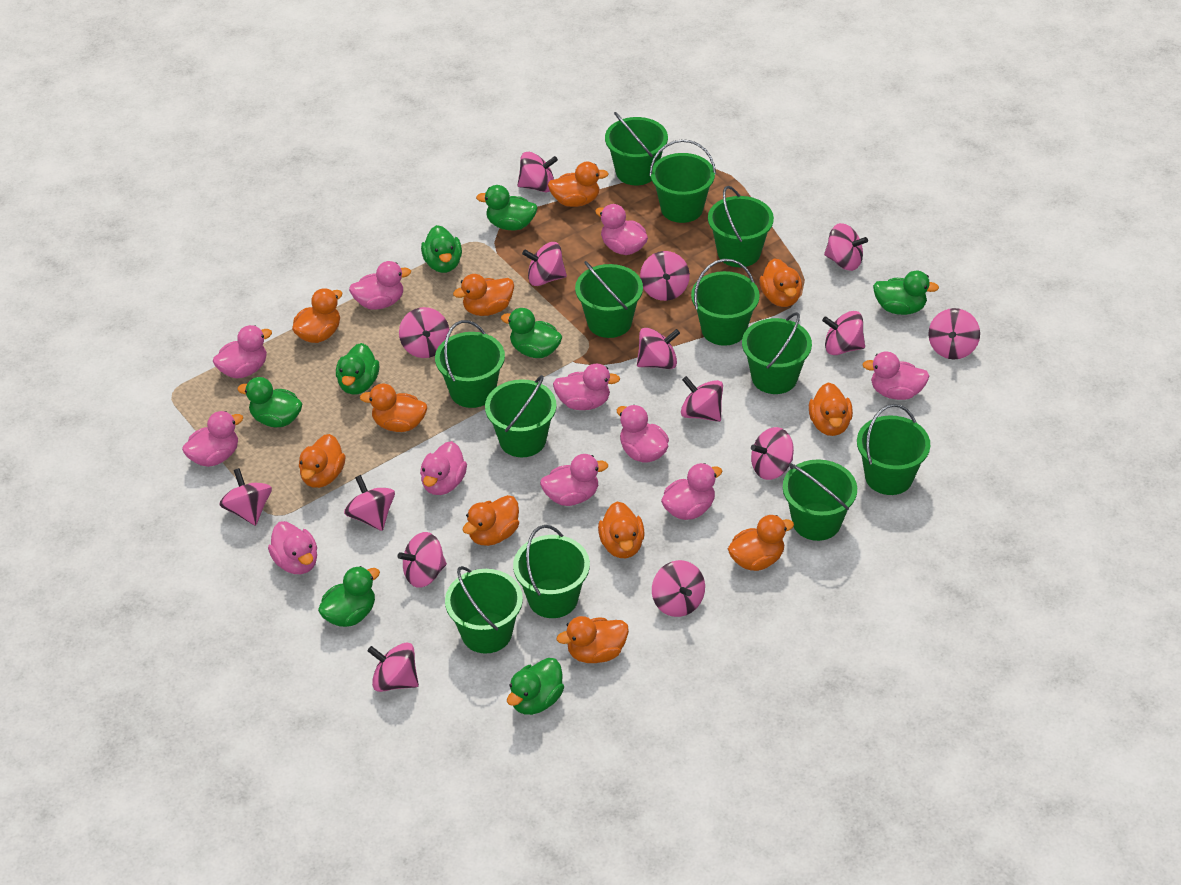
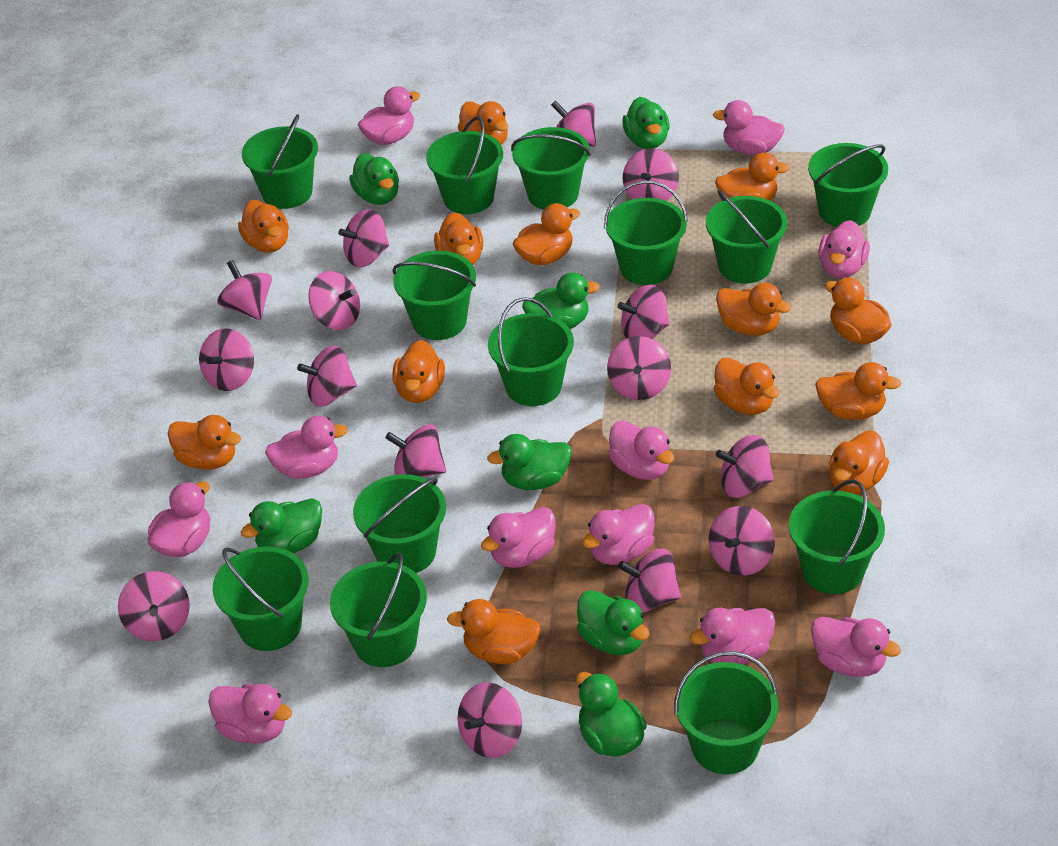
green bucket: 12 -> 13
green duck: 8 -> 7
orange duck: 11 -> 13

